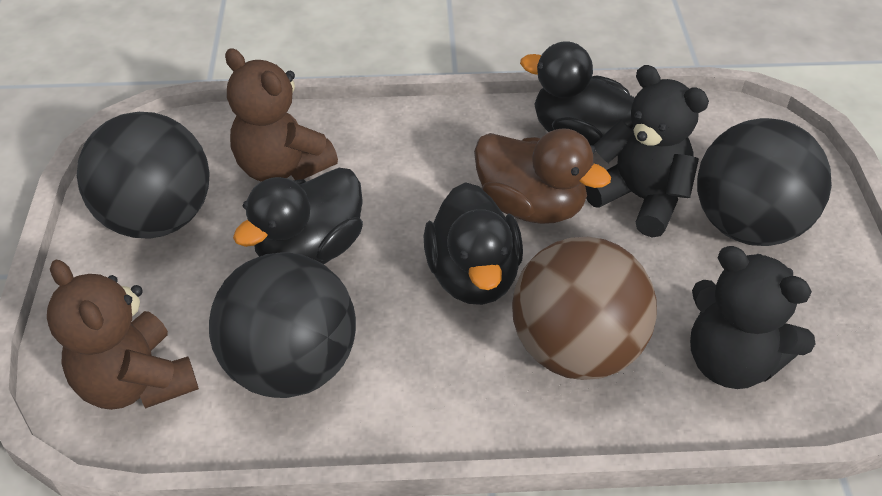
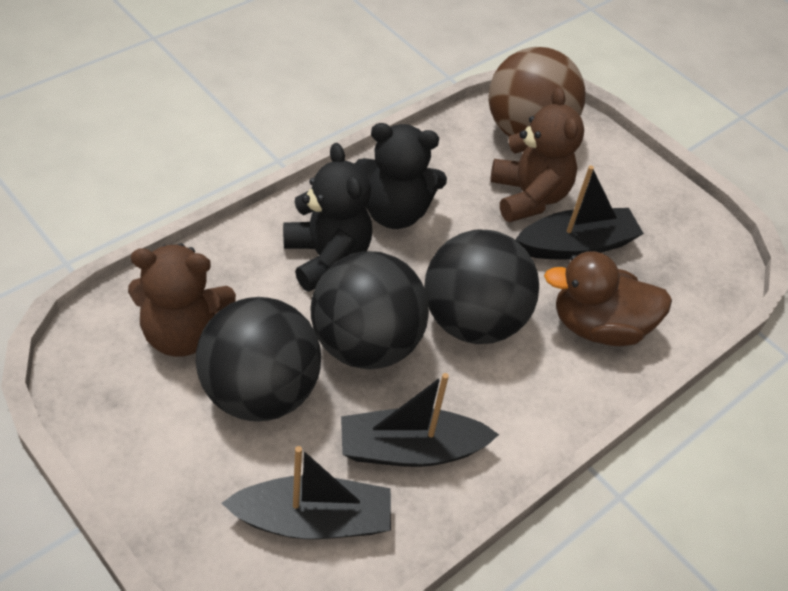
black boat: 0 -> 3
black duck: 3 -> 0

